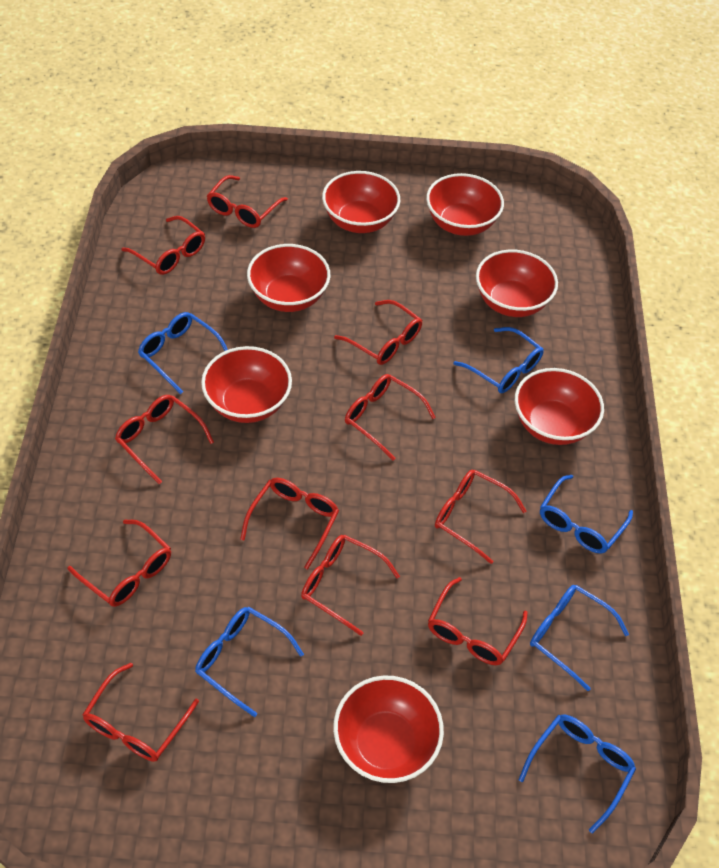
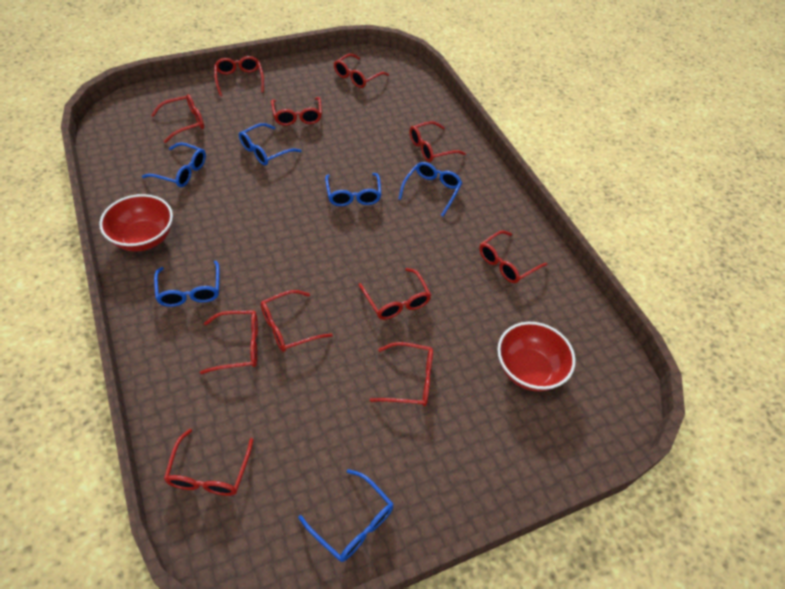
red bowl: 7 -> 2

